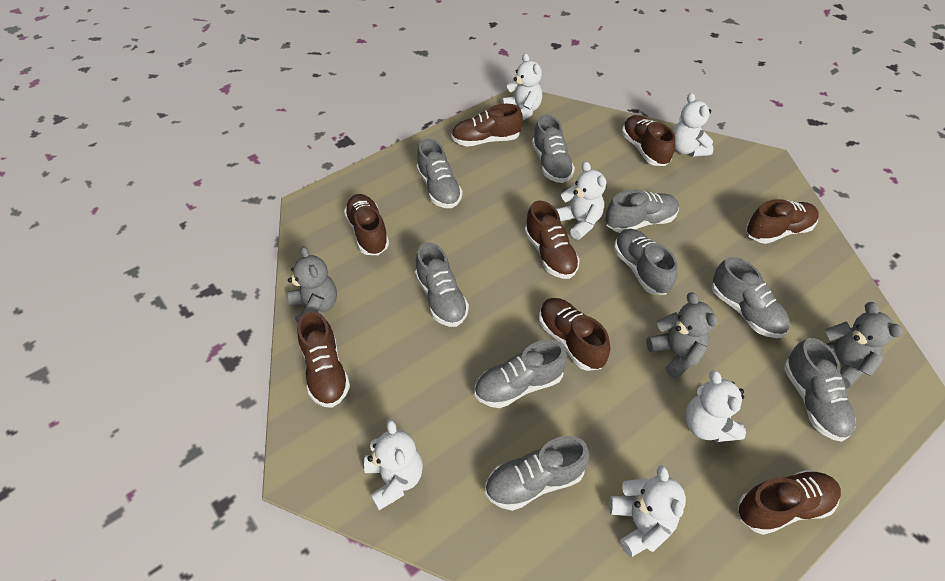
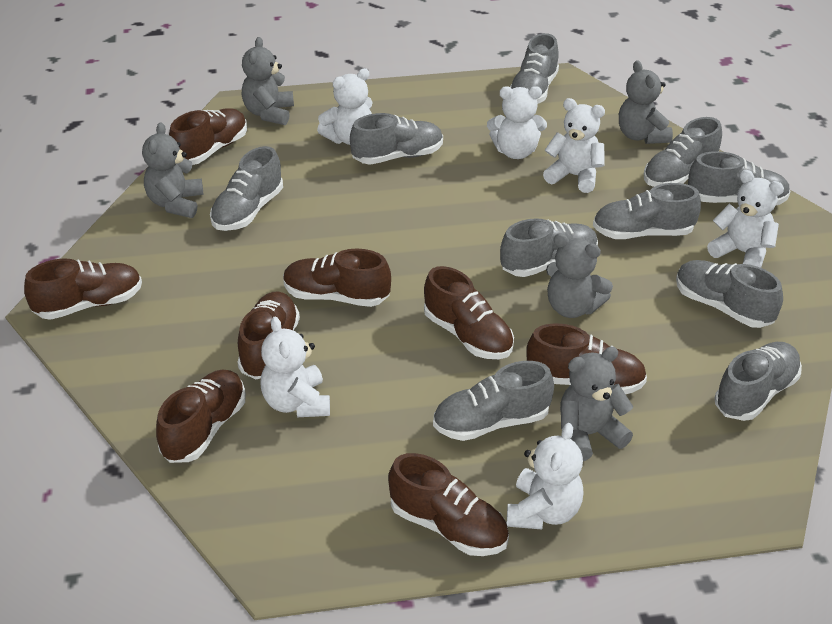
grey shoe: 9 -> 10
grey teddy bear: 3 -> 5

